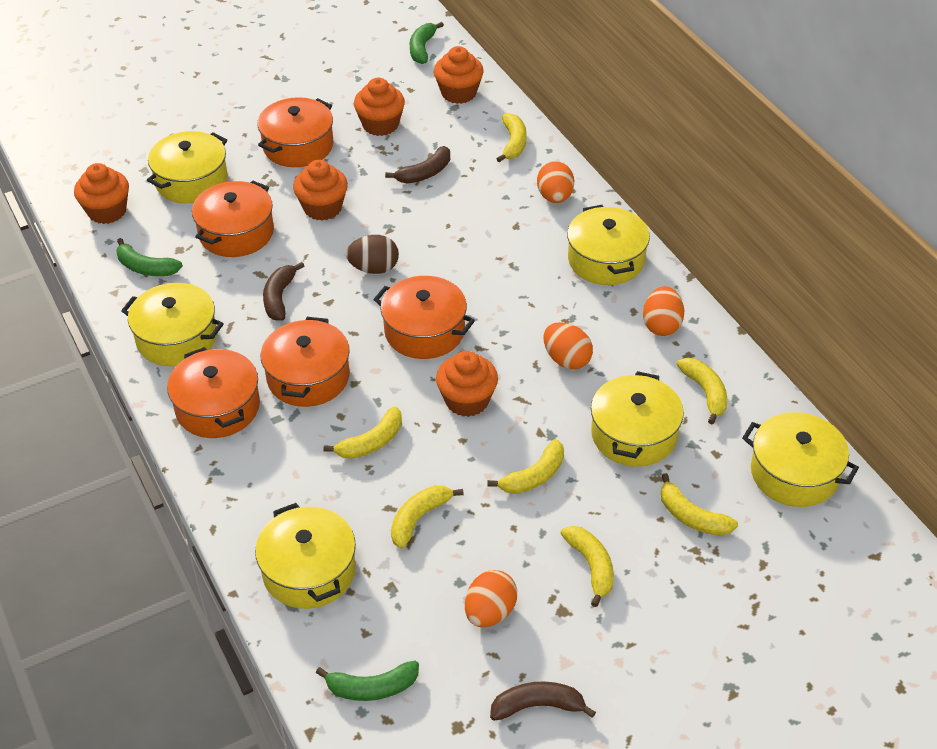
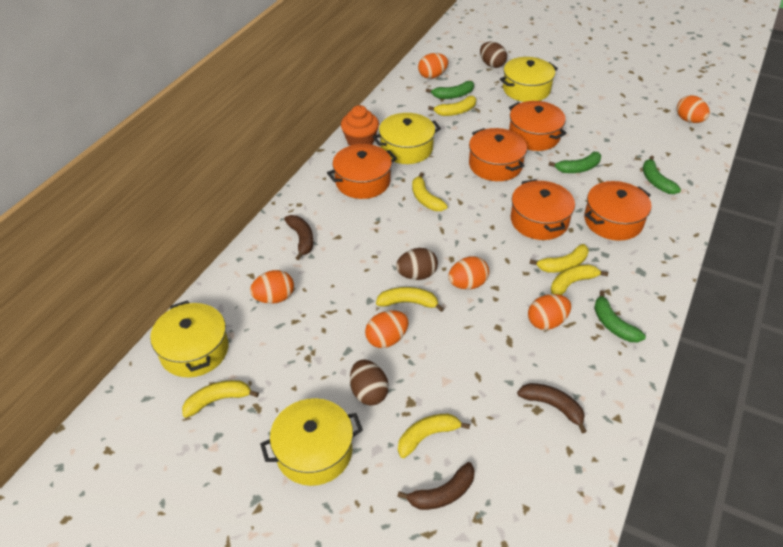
brown egg: 1 -> 3
green banana: 3 -> 4
orange cupcake: 5 -> 1
orange egg: 4 -> 6
yellow pot: 6 -> 4

